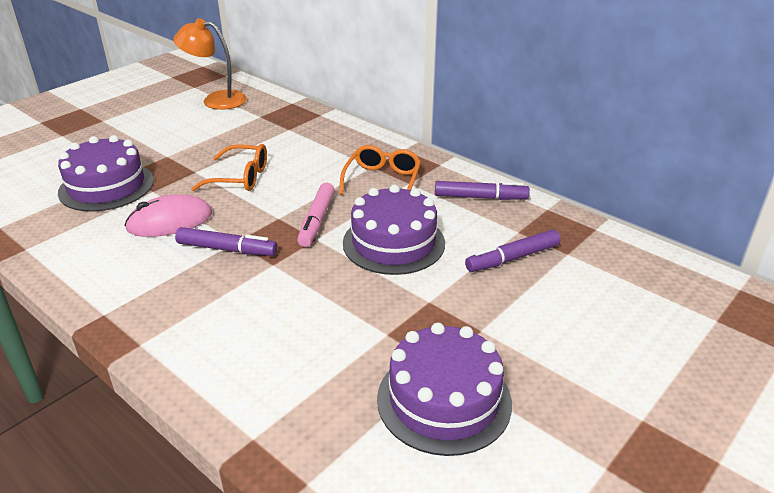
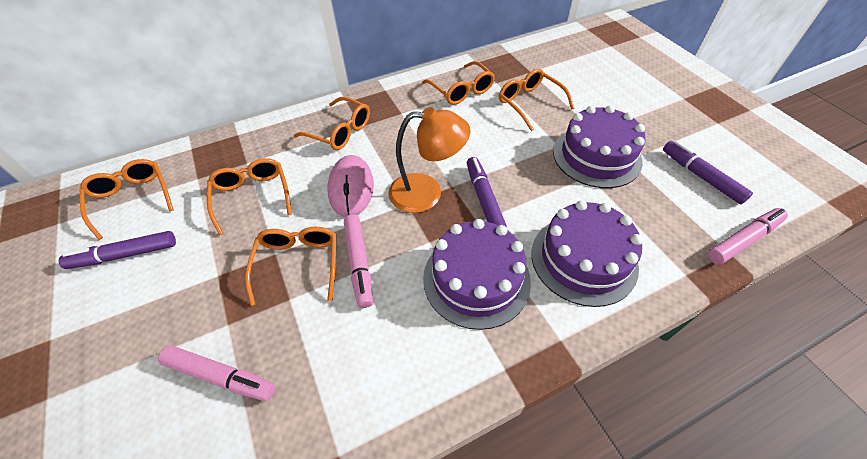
orange glasses: 2 -> 6
pink marker: 1 -> 3

